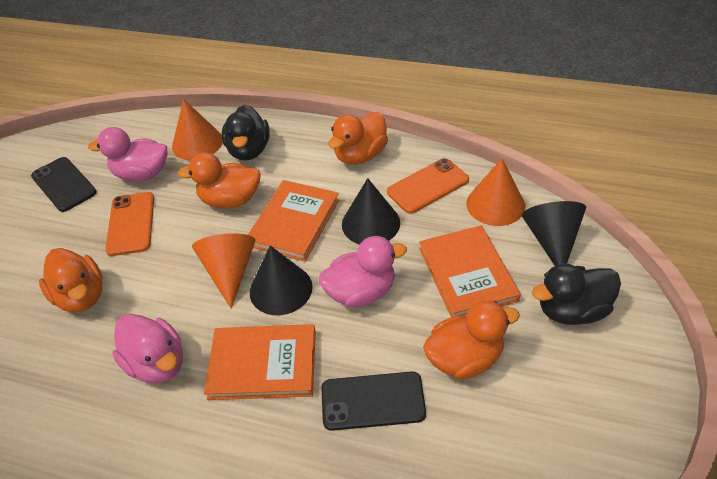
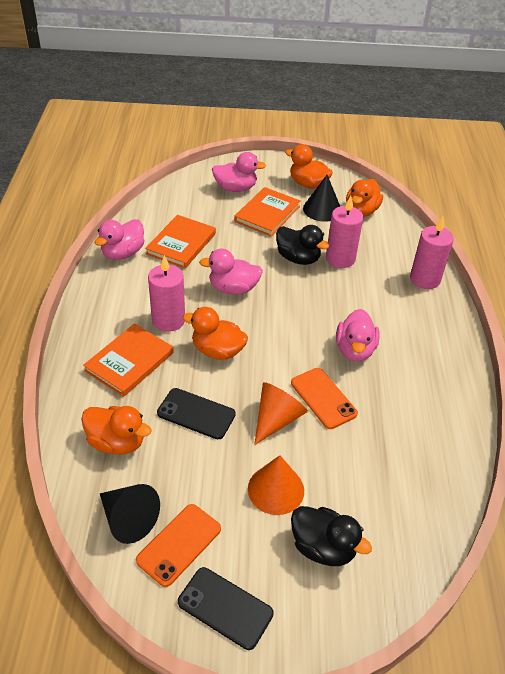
black cone: 3 -> 2
orange cone: 3 -> 2
pink candle: 0 -> 3
pink duck: 3 -> 4

